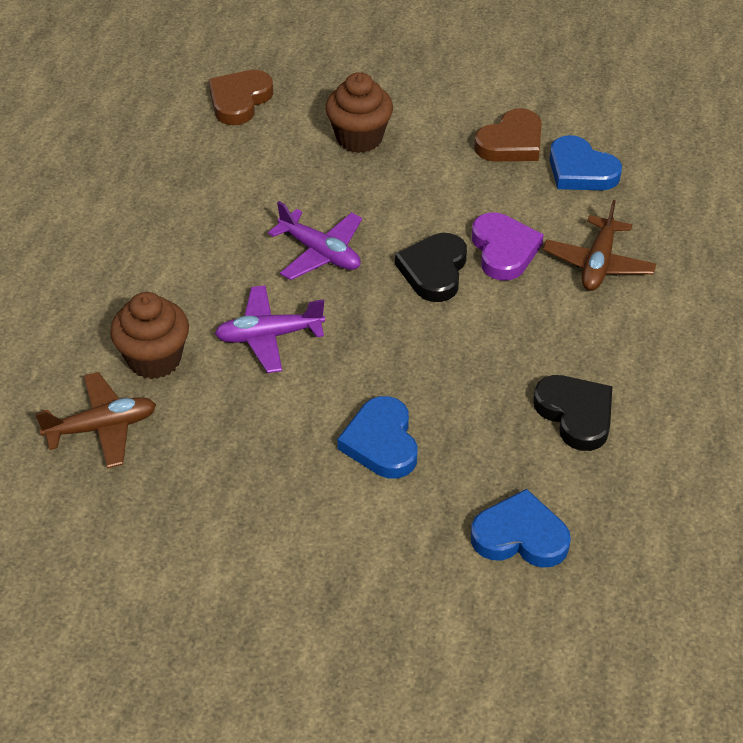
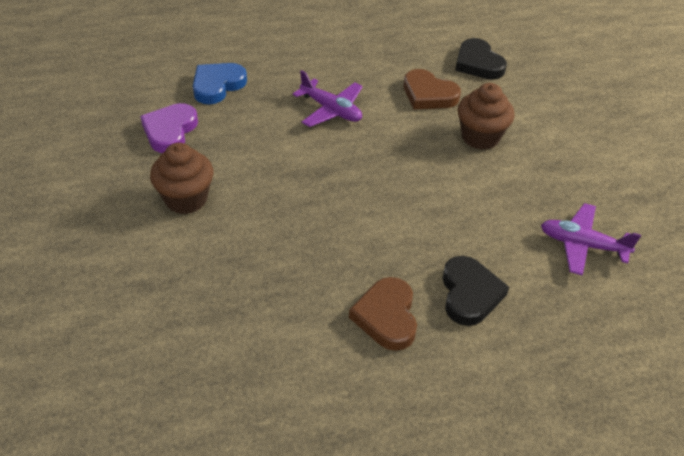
blue heart: 3 -> 1
brown plane: 2 -> 0

